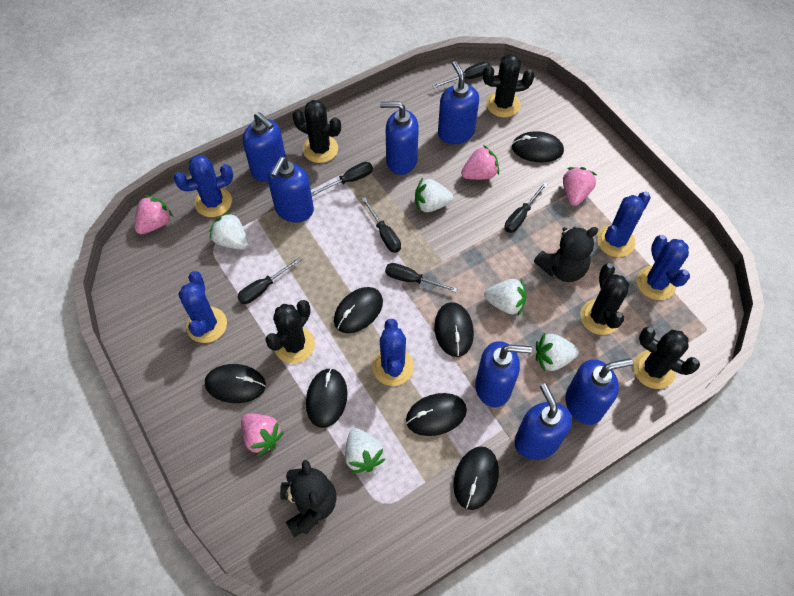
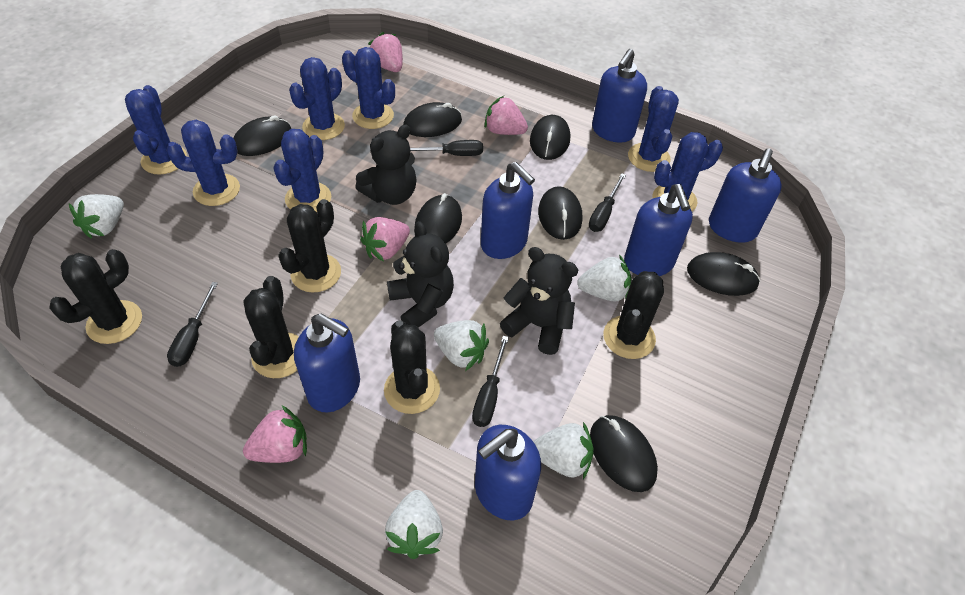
black screwdriver: 6 -> 4
black teddy bear: 2 -> 3
blue cactus: 5 -> 7
blue soap dispenser: 7 -> 6

